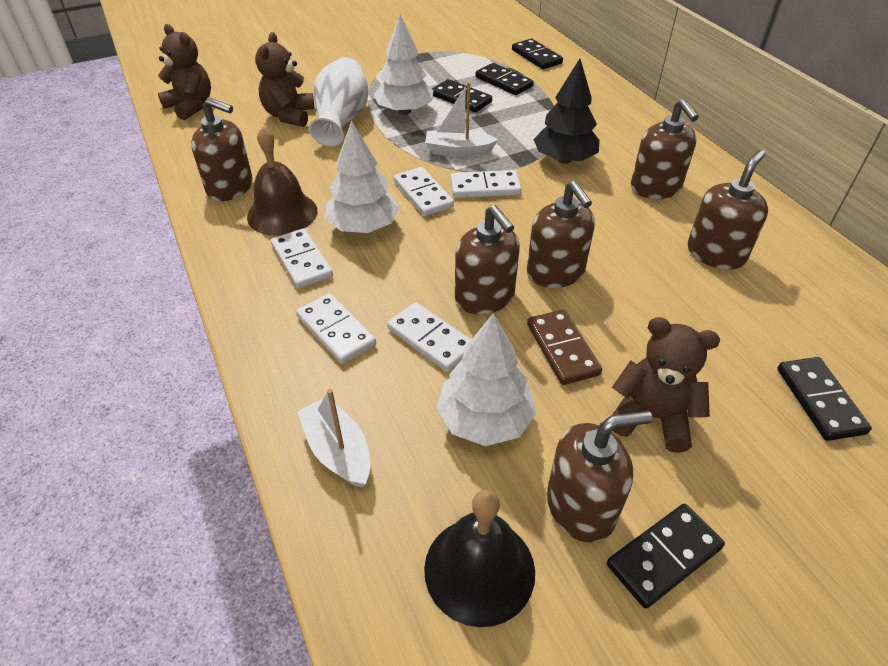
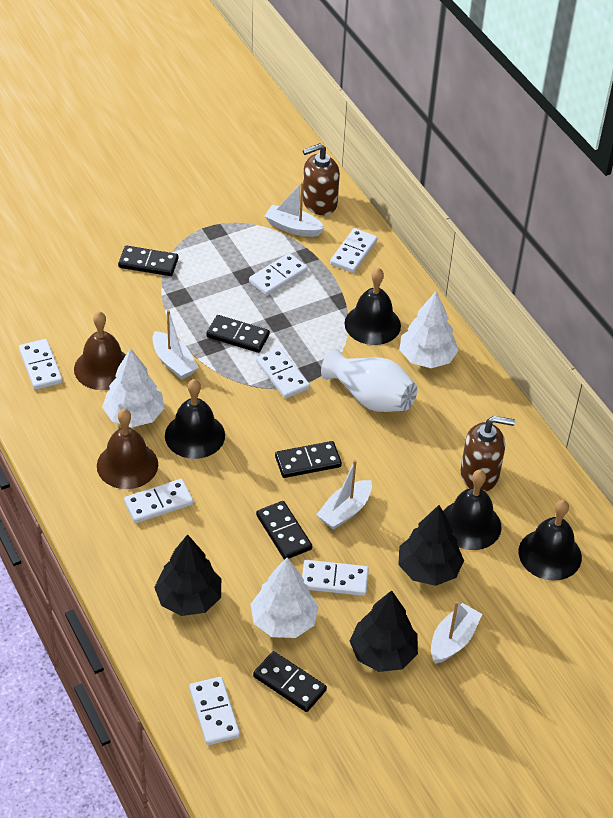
black bell: 1 -> 4
black tree: 1 -> 3
brown bell: 1 -> 2
brown domino: 1 -> 0
brown soap dispenser: 6 -> 2
brown teddy bear: 3 -> 0
white boat: 2 -> 4
white domino: 5 -> 7

